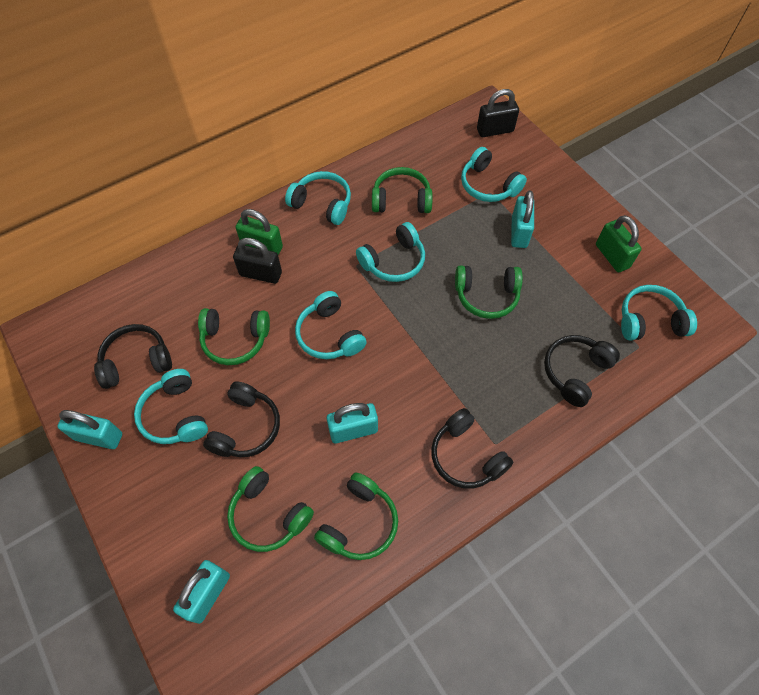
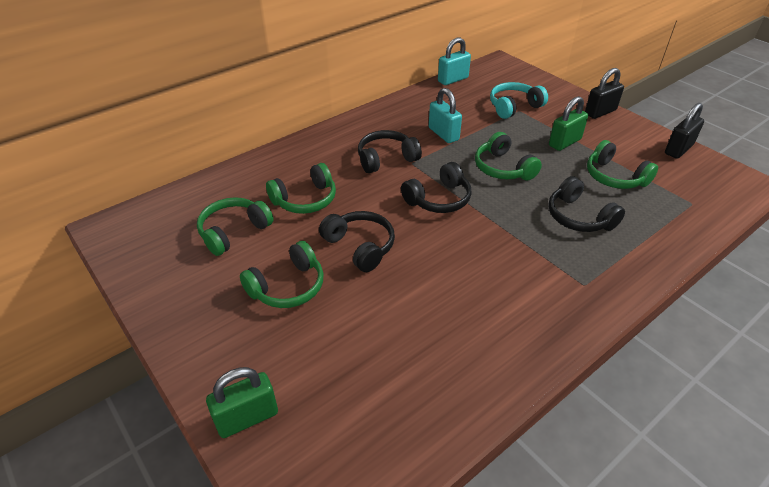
turquoise headphones: 6 -> 1
turquoise padlock: 4 -> 2

